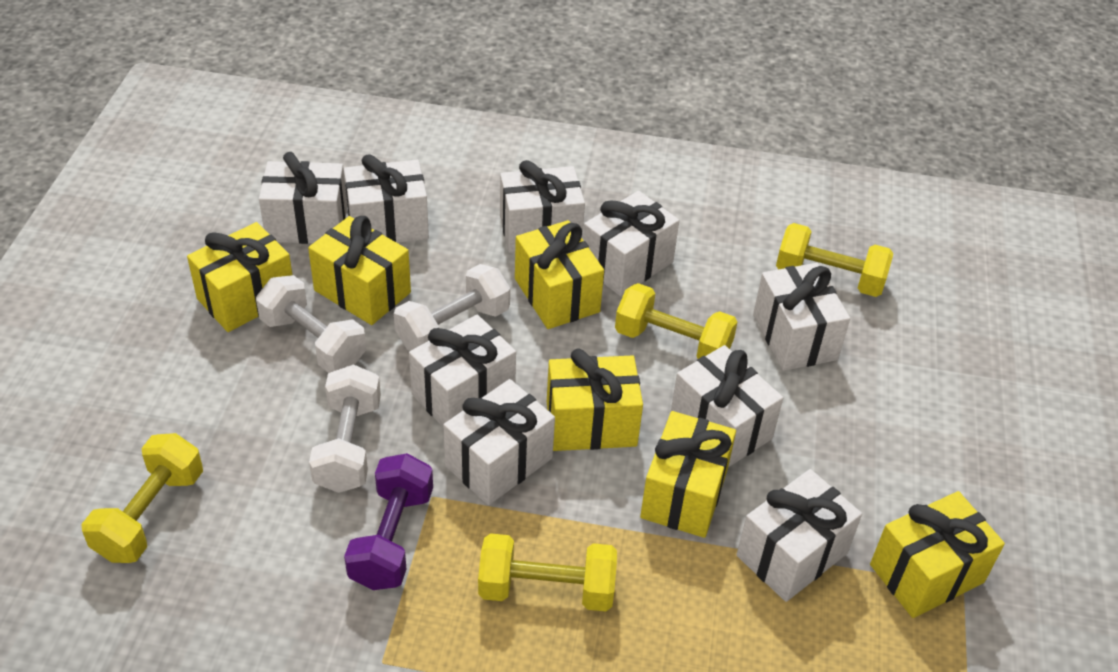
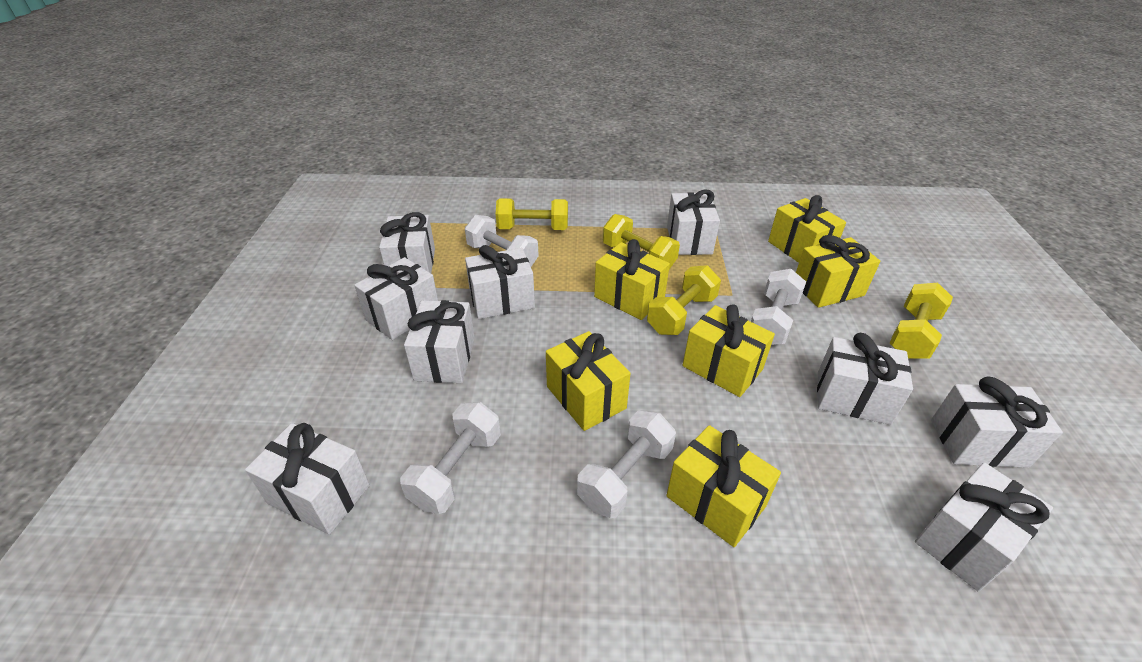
purple dumbbell: 1 -> 0
white dumbbell: 3 -> 4

